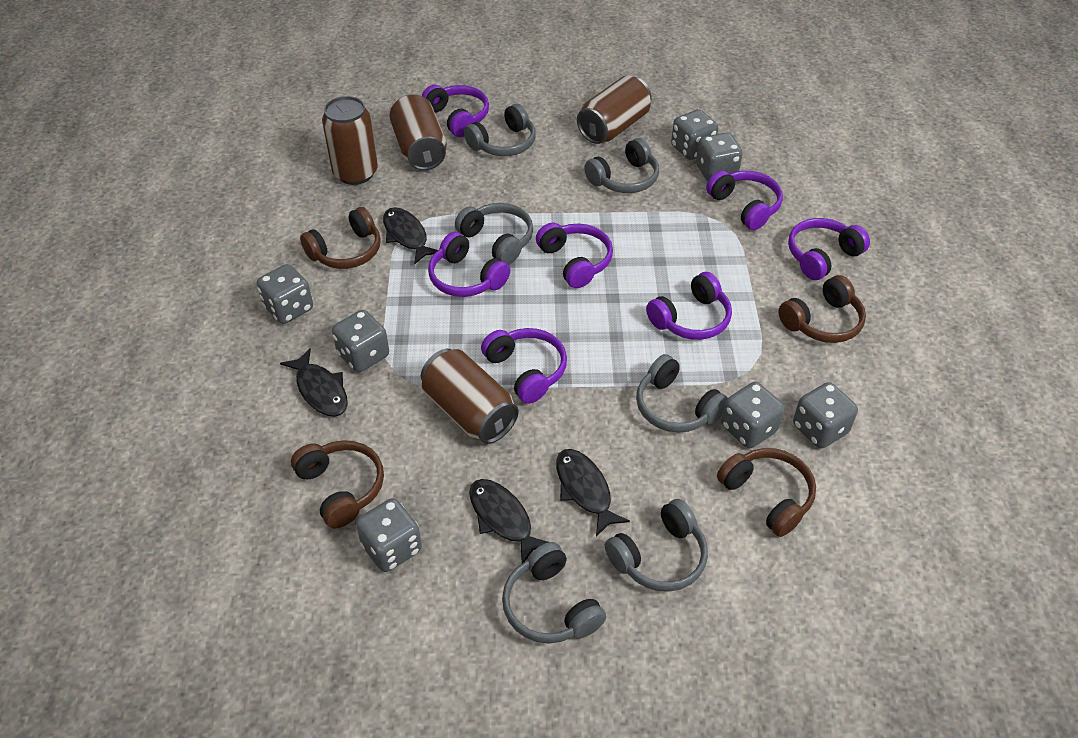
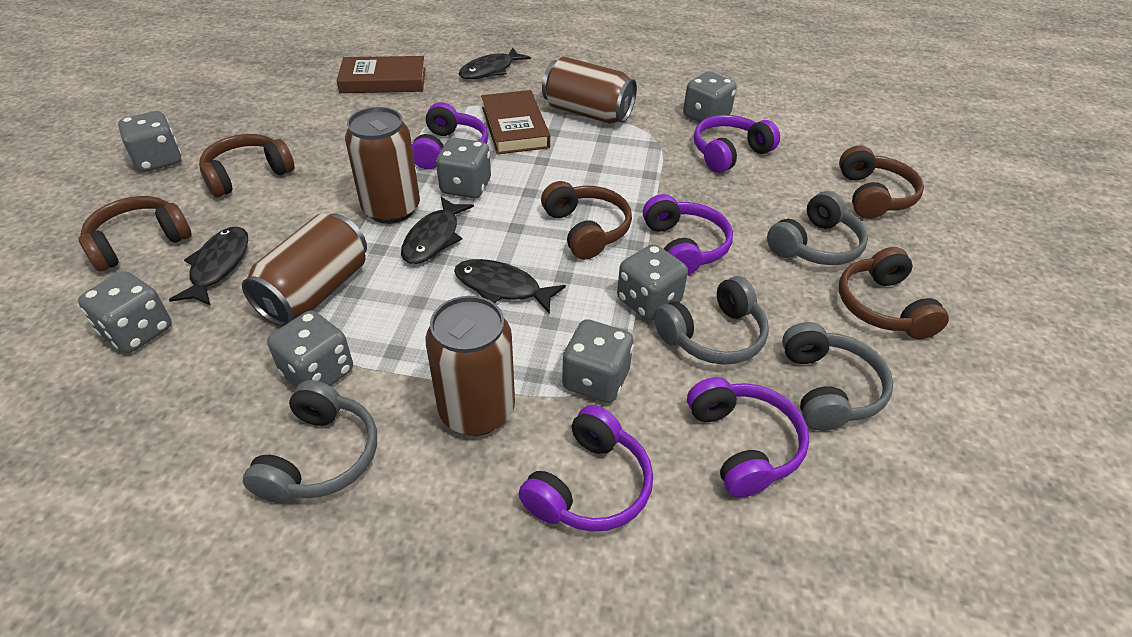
brown book: 0 -> 2
brown headphones: 4 -> 5
grey headphones: 6 -> 4
purple headphones: 7 -> 5

